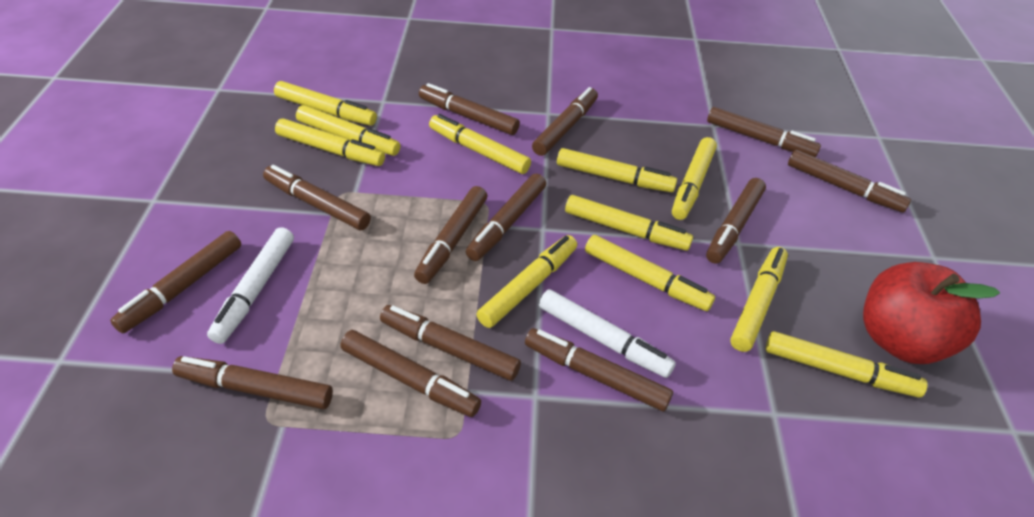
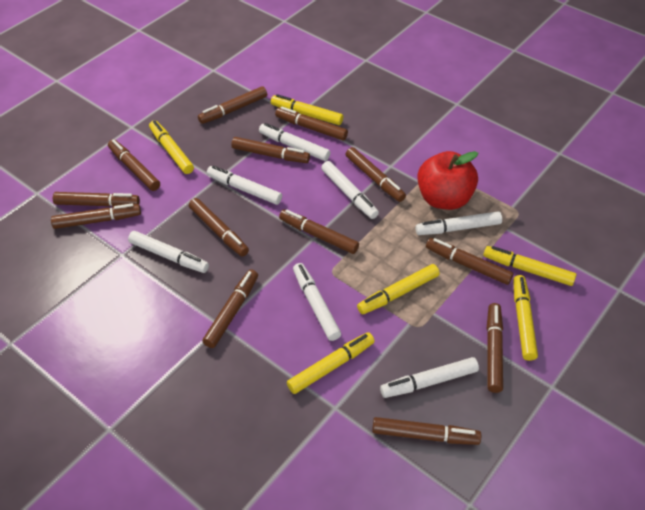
white marker: 2 -> 7
yellow marker: 11 -> 6

